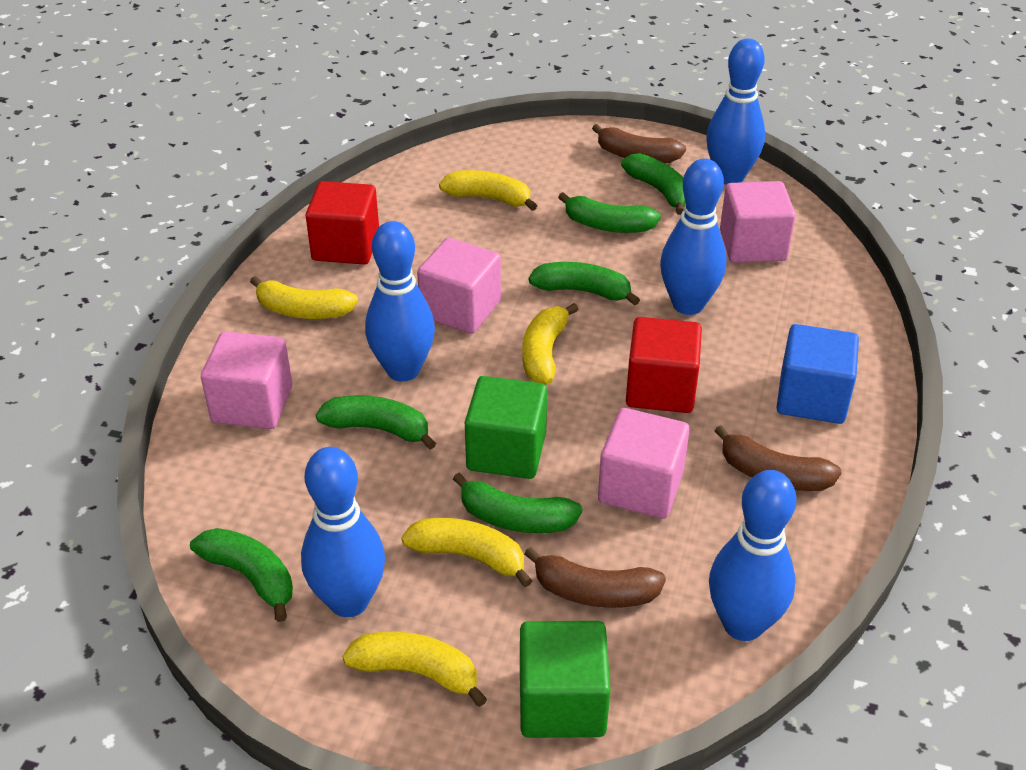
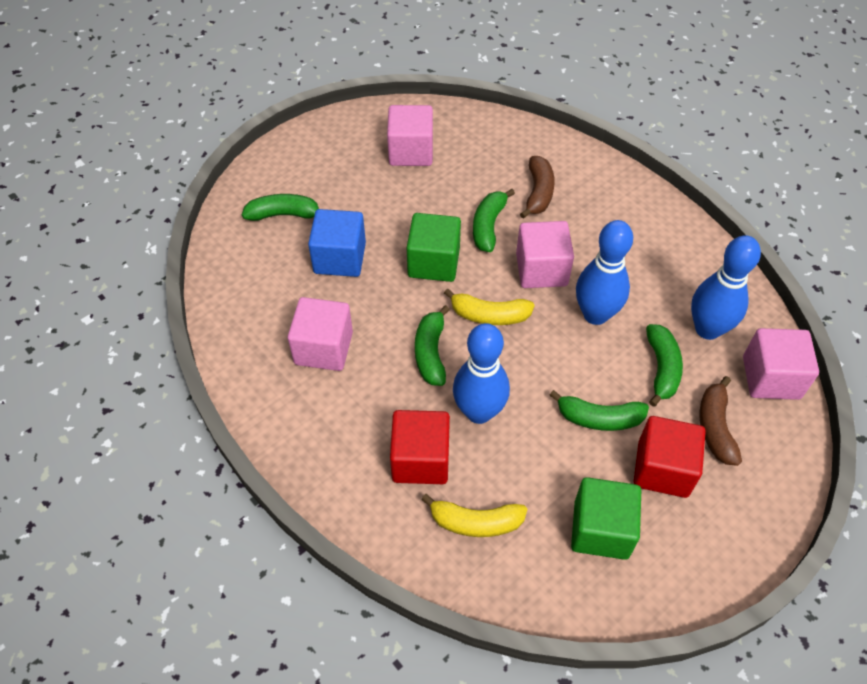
blue bowling pin: 5 -> 3
brown banana: 3 -> 2
green banana: 6 -> 5
yellow banana: 5 -> 2

